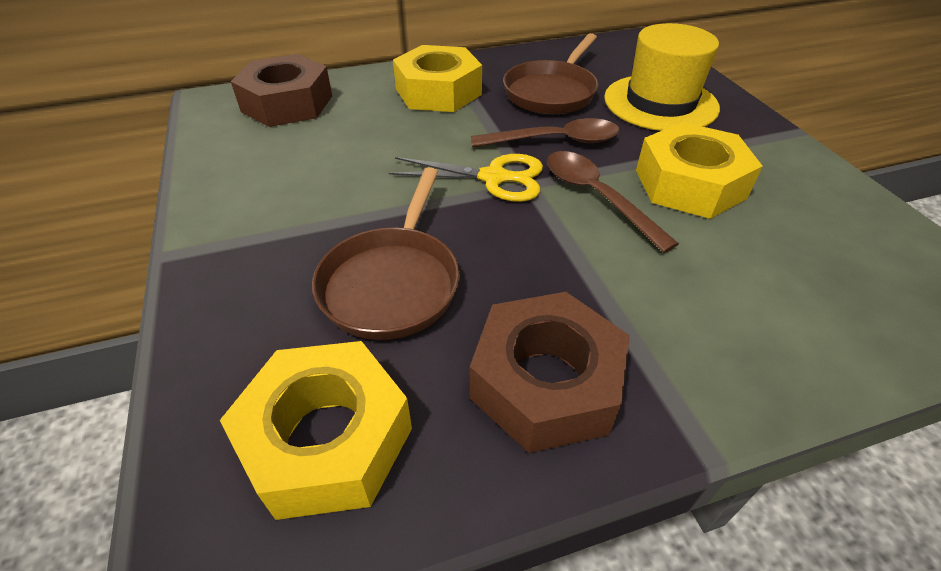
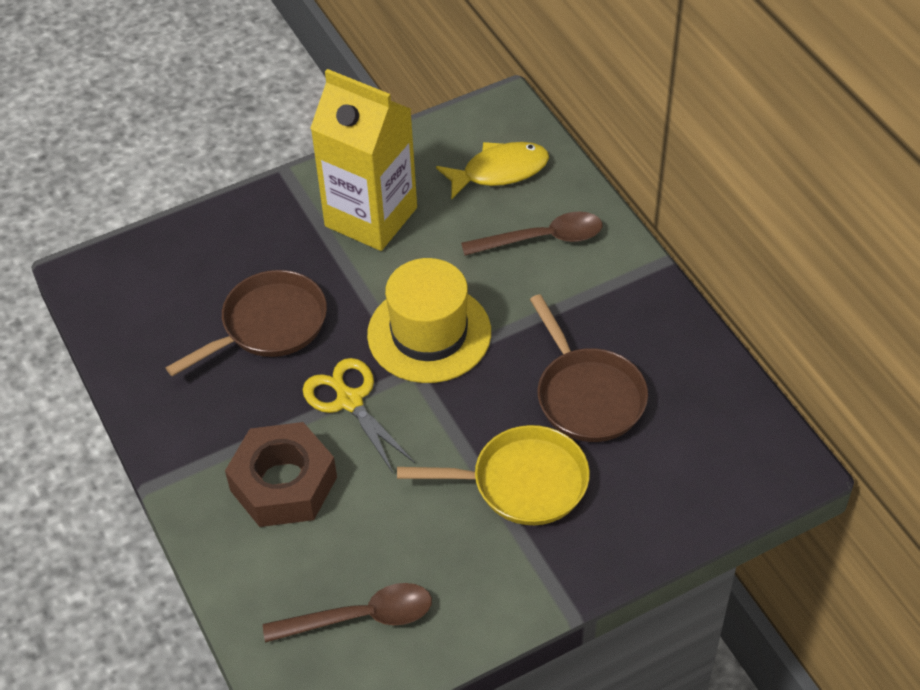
brown nut: 2 -> 1
yellow carton: 0 -> 1
yellow fish: 0 -> 1
yellow nut: 3 -> 0
yellow pan: 0 -> 1

